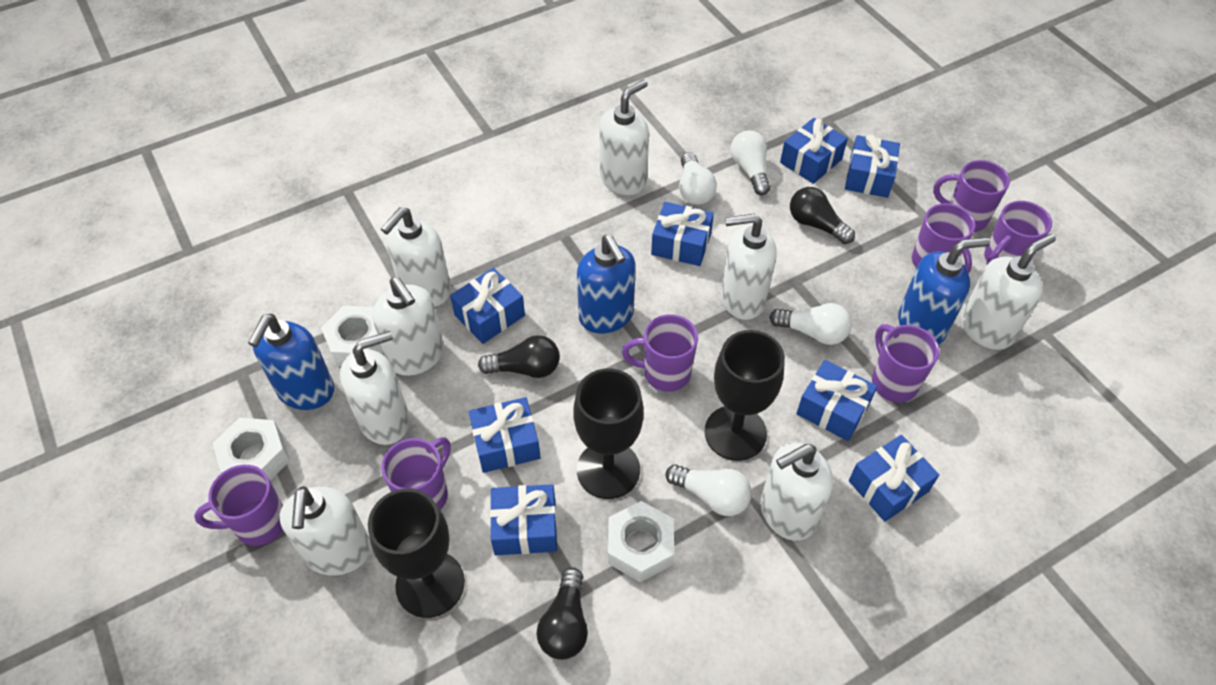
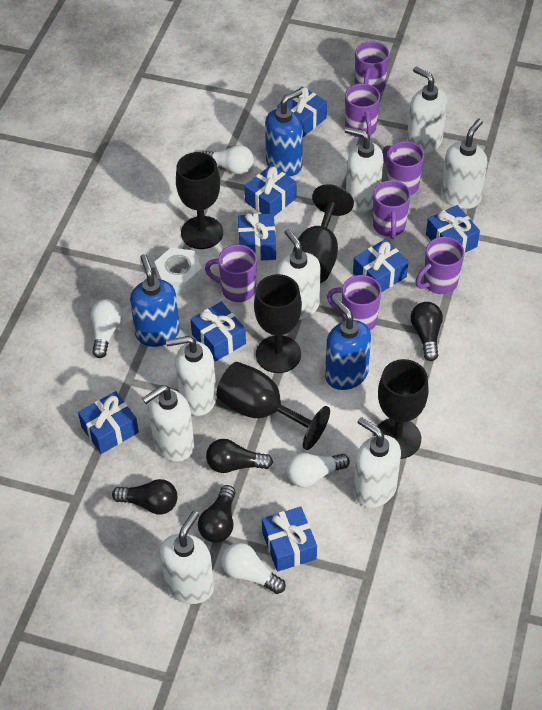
black goblet: 3 -> 5
black light bulb: 3 -> 4
white nut: 3 -> 1

